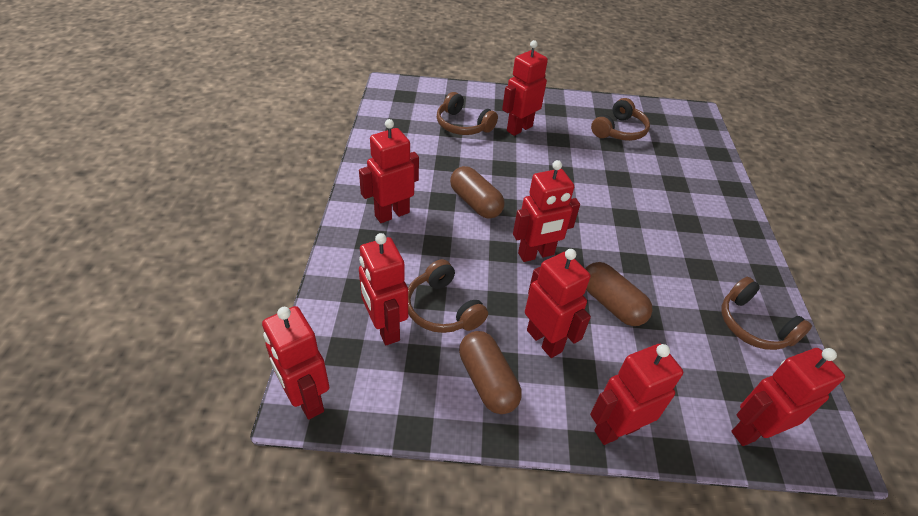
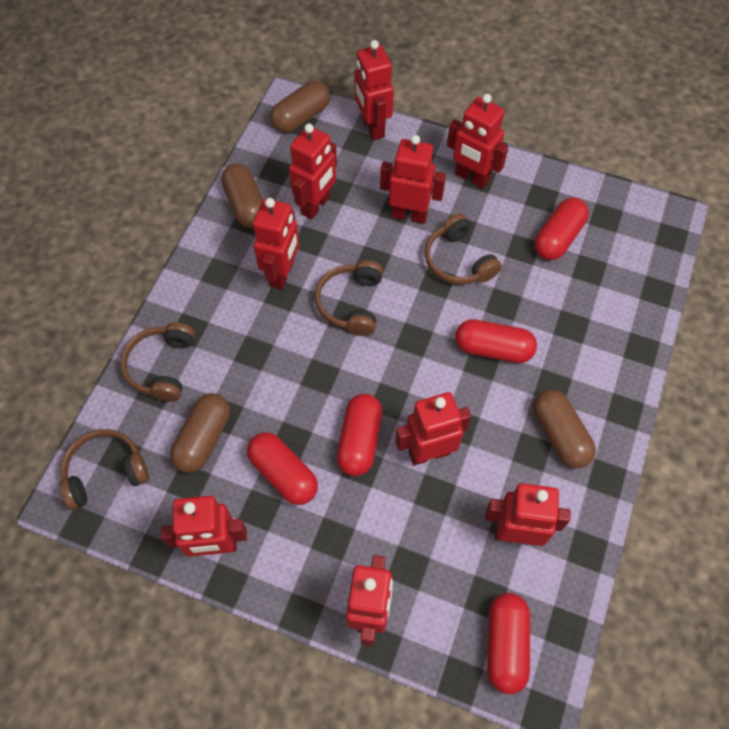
brown capsule: 3 -> 4
red capsule: 0 -> 5
red robot: 8 -> 9

